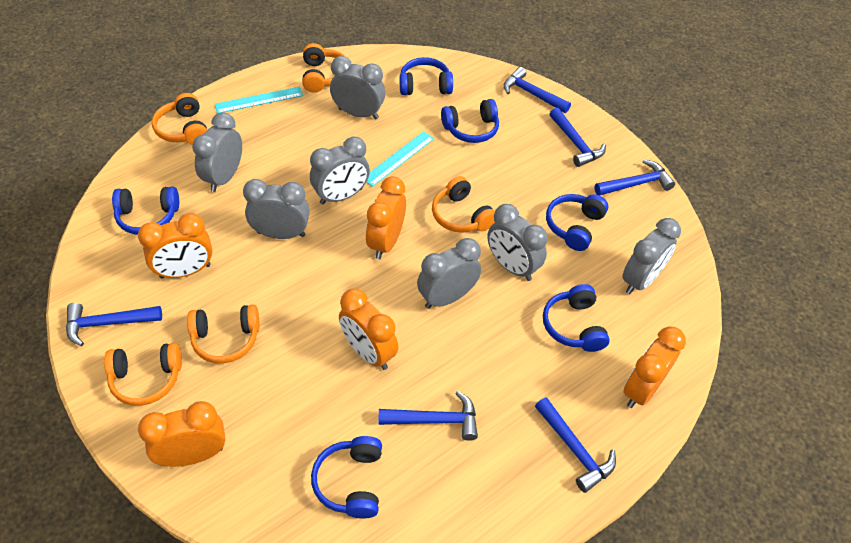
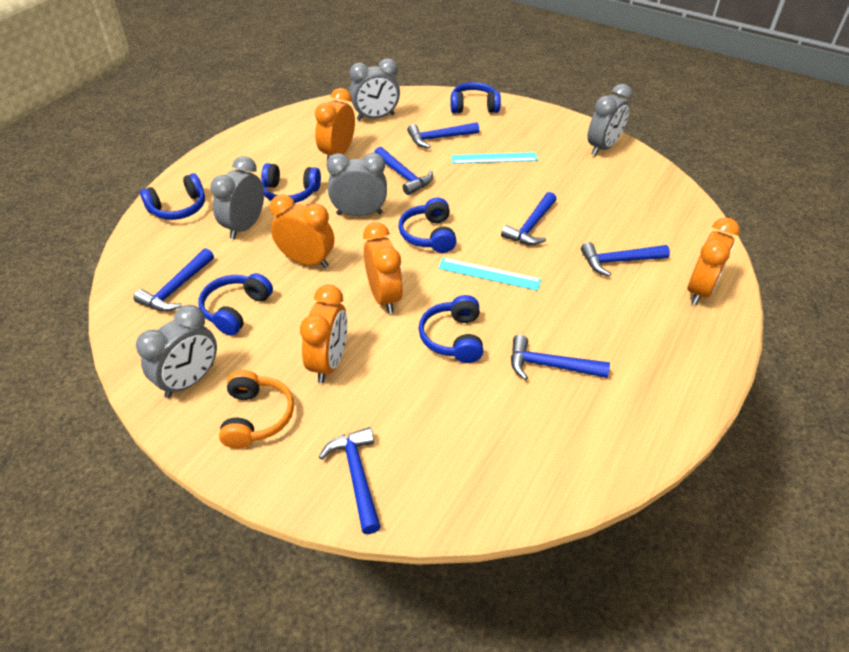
blue hammer: 6 -> 7
grey clock: 7 -> 5
orange headphones: 5 -> 1

